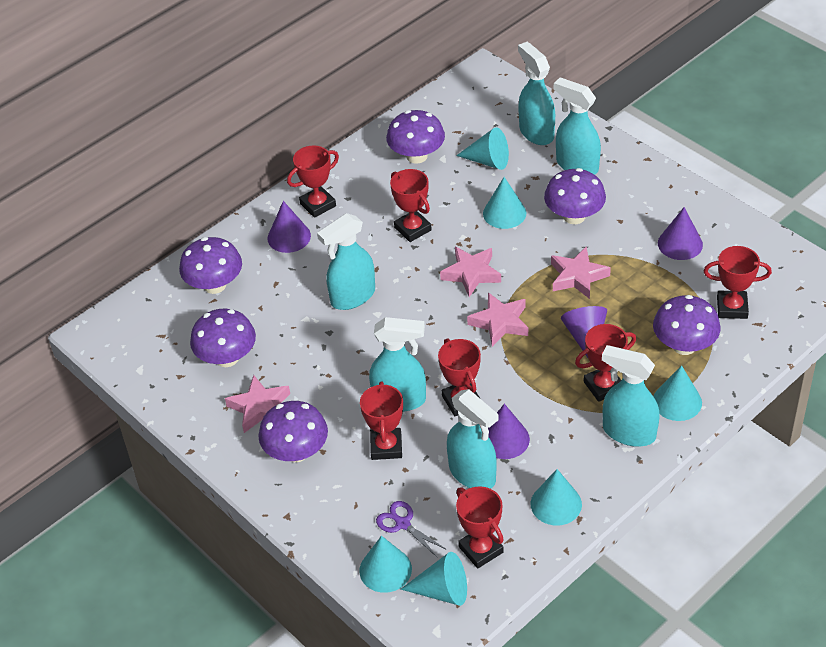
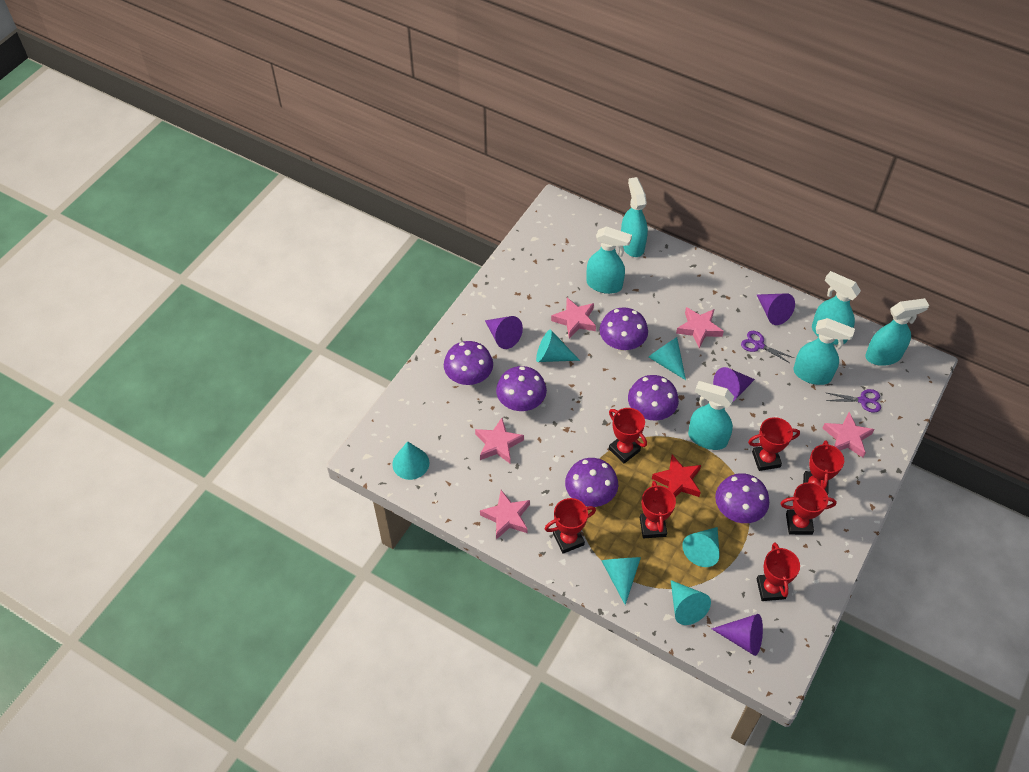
pink star: 4 -> 5
purple scissors: 1 -> 2
red star: 0 -> 1

